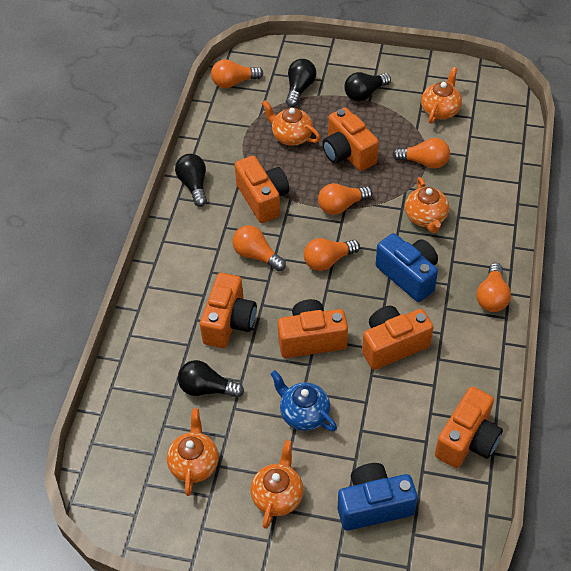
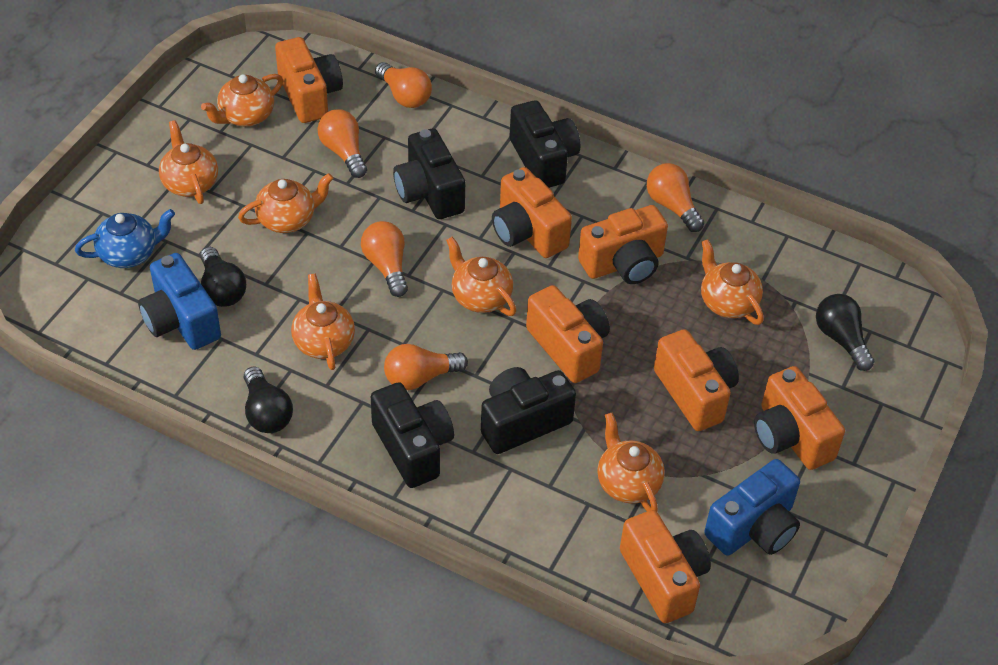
black camera: 0 -> 4
black light bulb: 4 -> 3
orange camera: 6 -> 7
orange light bulb: 6 -> 5
orange teapot: 5 -> 7

